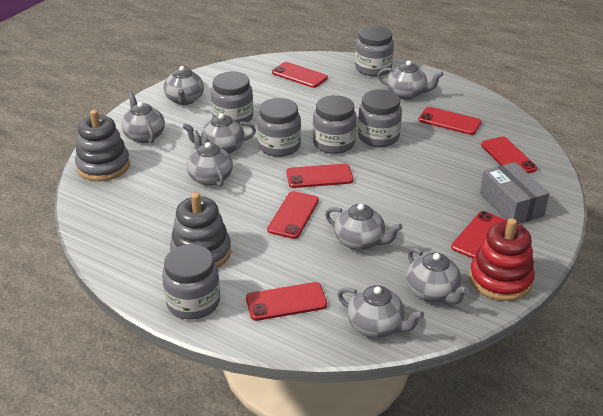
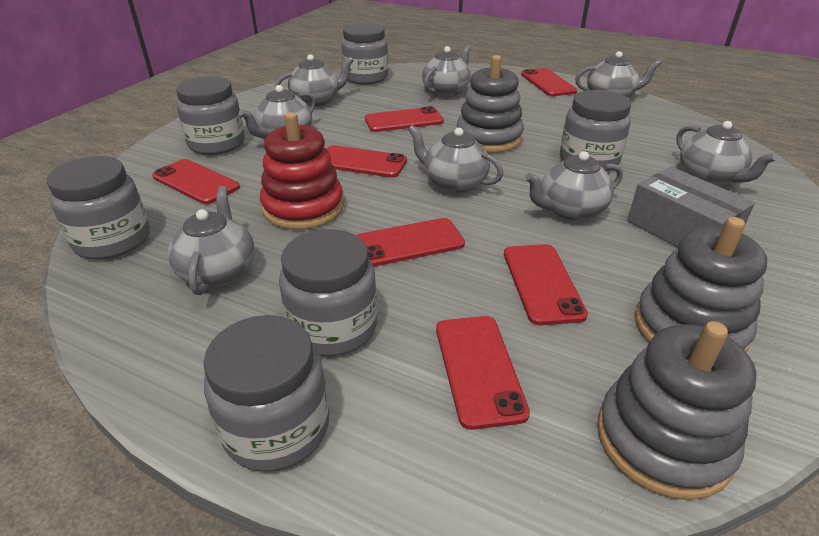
grey stacking toy: 2 -> 3

